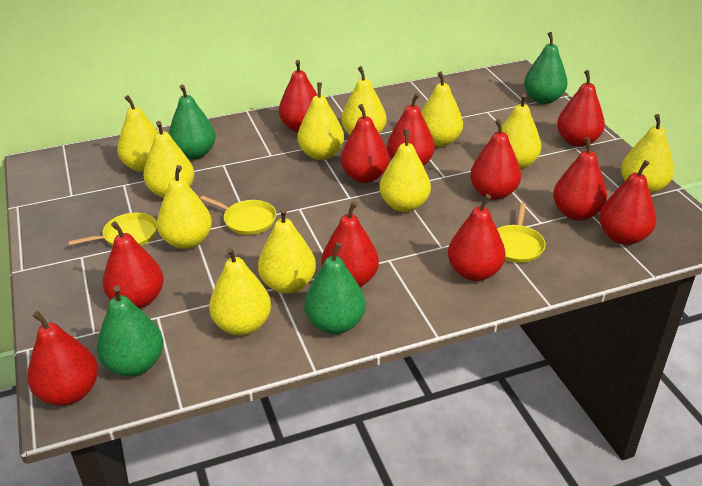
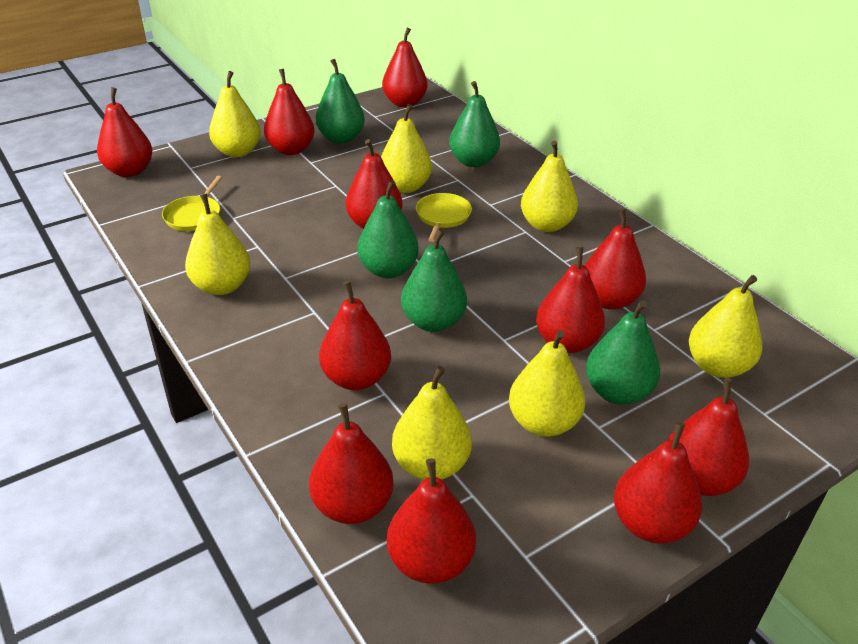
green pear: 4 -> 5
yellow pan: 3 -> 2
yellow pear: 11 -> 7

